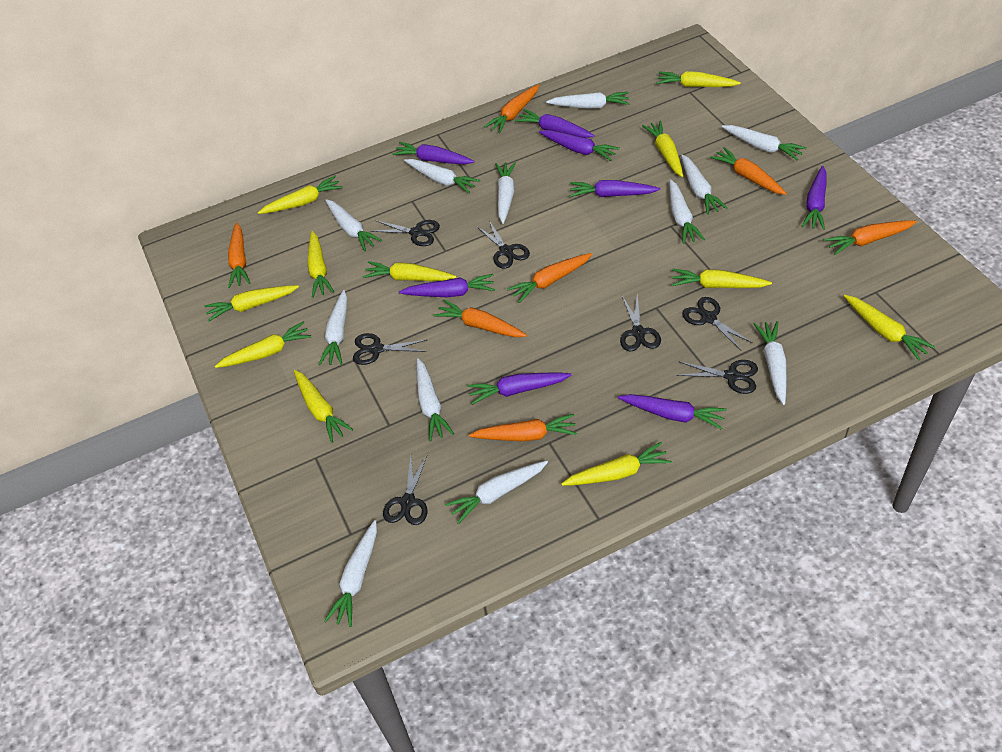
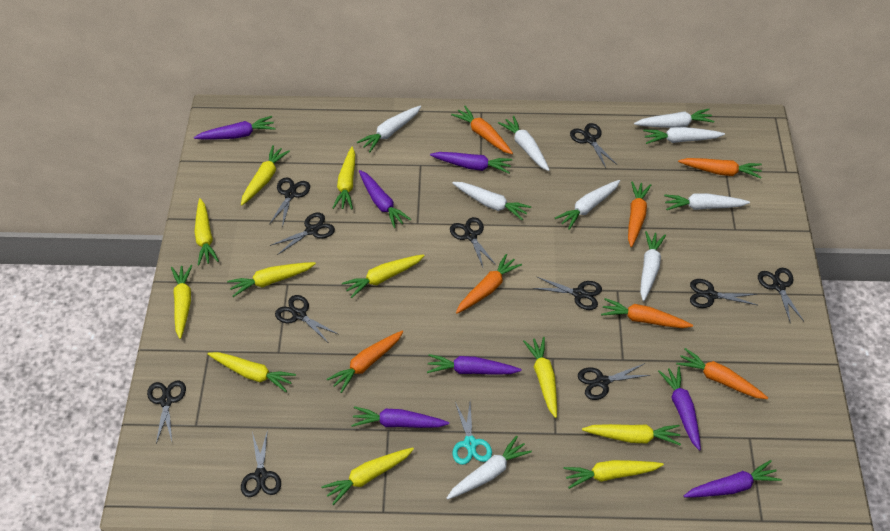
black scissors: 7 -> 11
purple carrot: 8 -> 7
turquoise scissors: 0 -> 1
white carrot: 12 -> 9

